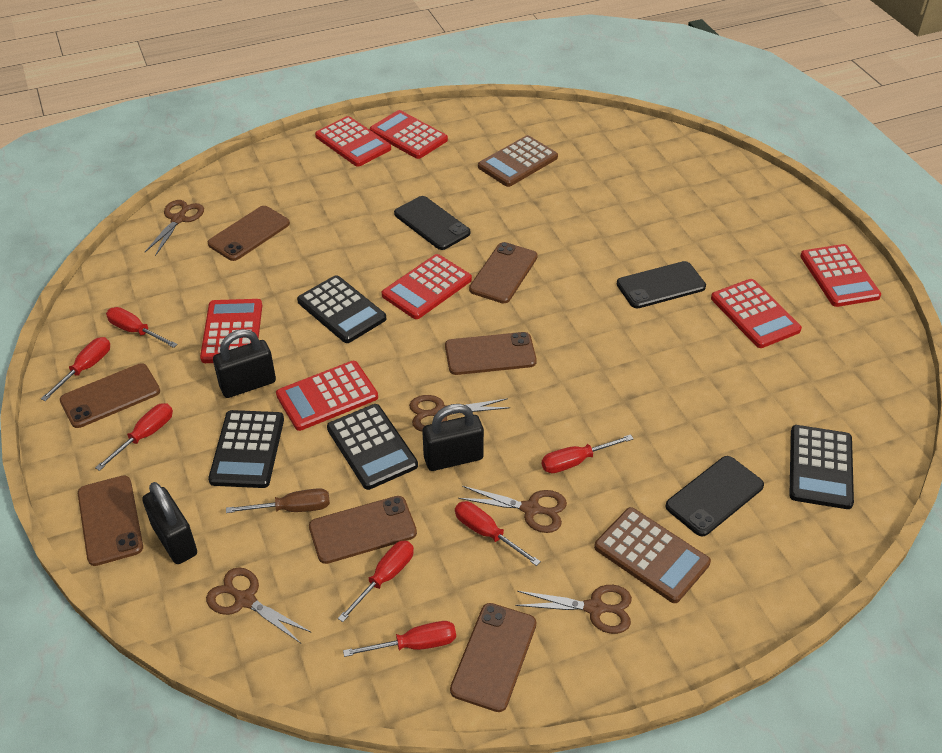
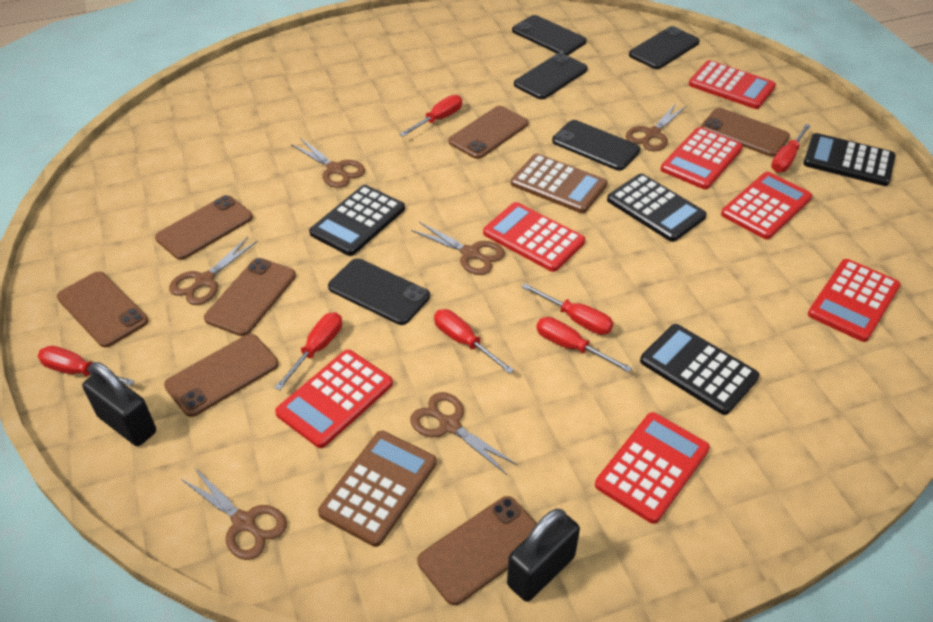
black padlock: 3 -> 2
black phone: 3 -> 5
brown scissors: 5 -> 6
brown screwdriver: 1 -> 0

